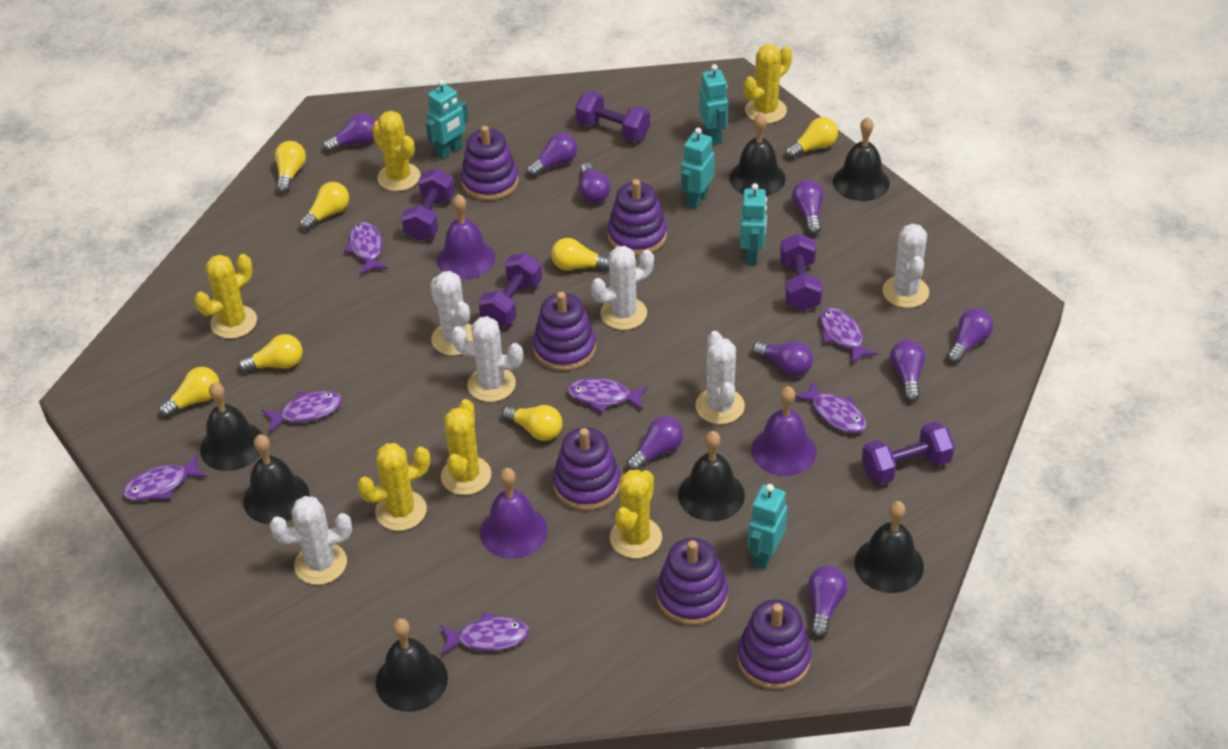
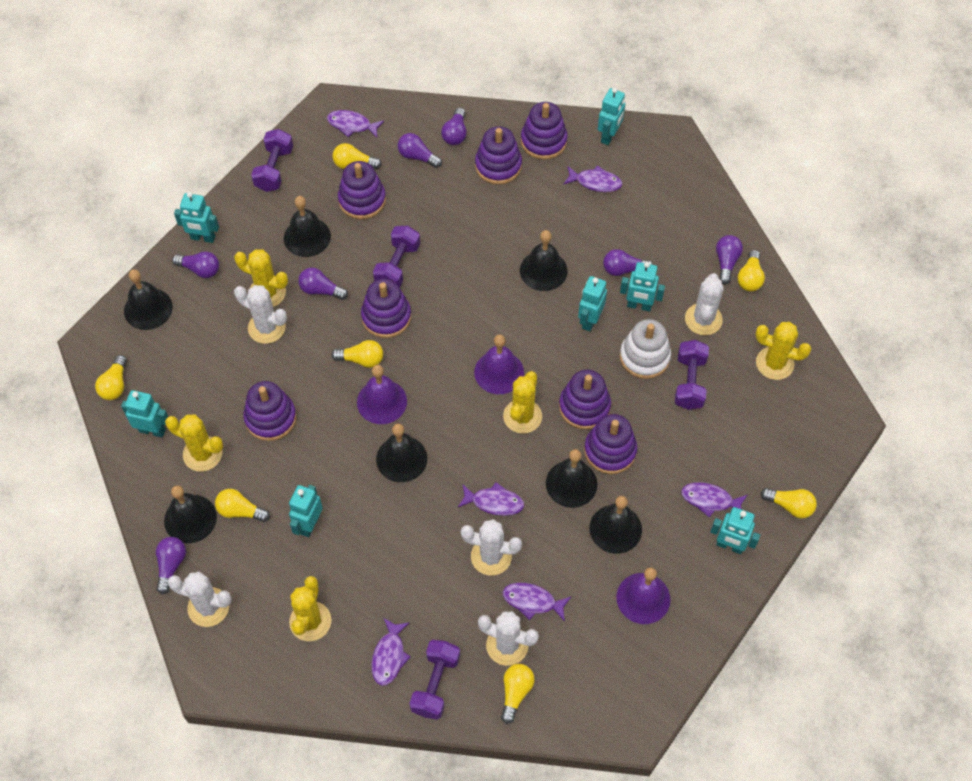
purple dumbbell: 5 -> 4
purple fish: 7 -> 6
purple light bulb: 9 -> 7
purple stacking toy: 6 -> 7
turquoise robot: 5 -> 7
white cactus: 6 -> 5
white stacking toy: 0 -> 1
yellow cactus: 6 -> 5

